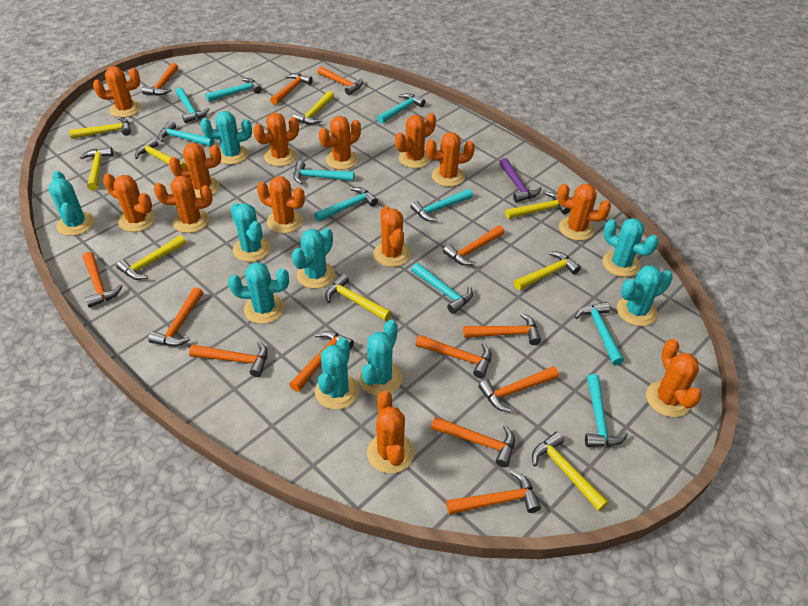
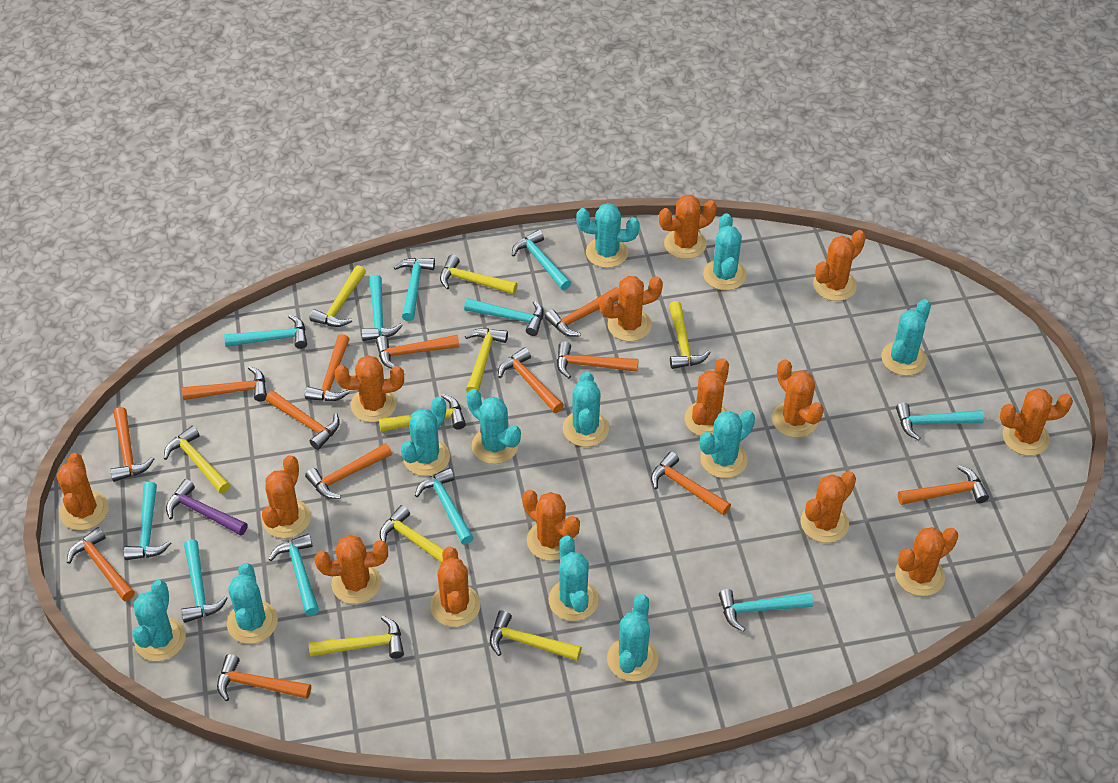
orange cactus: 13 -> 14
turquoise cactus: 9 -> 11
turquoise hammer: 10 -> 11

